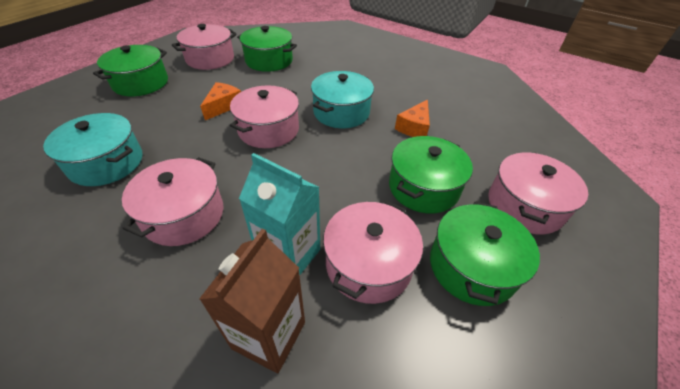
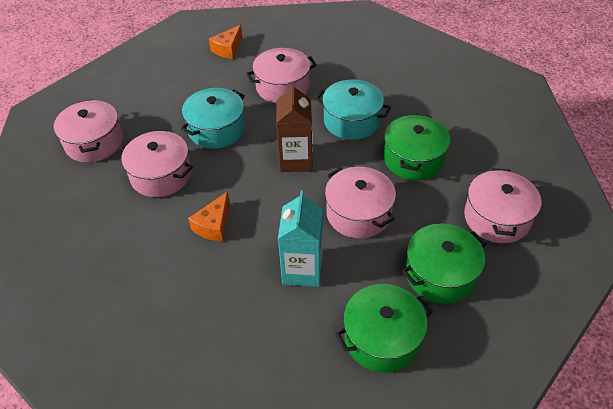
green pot: 4 -> 3

